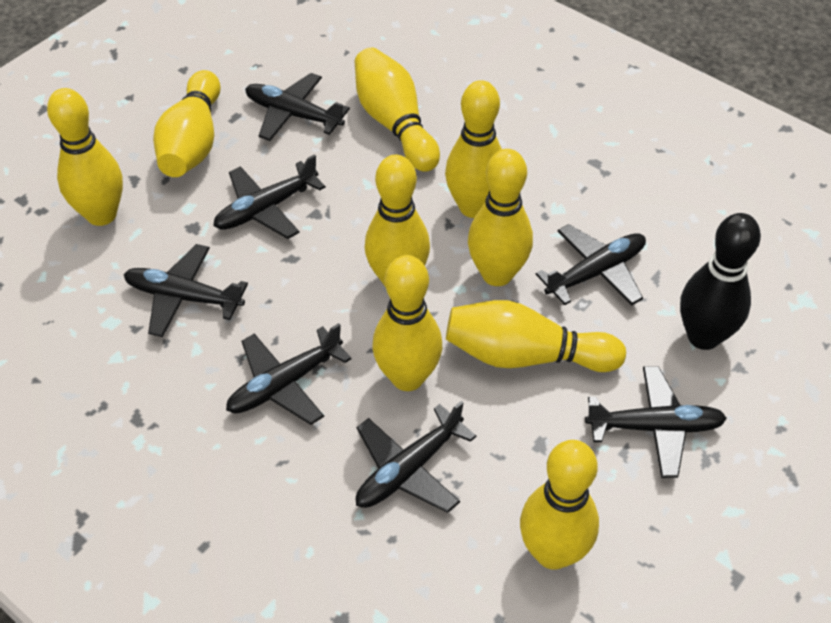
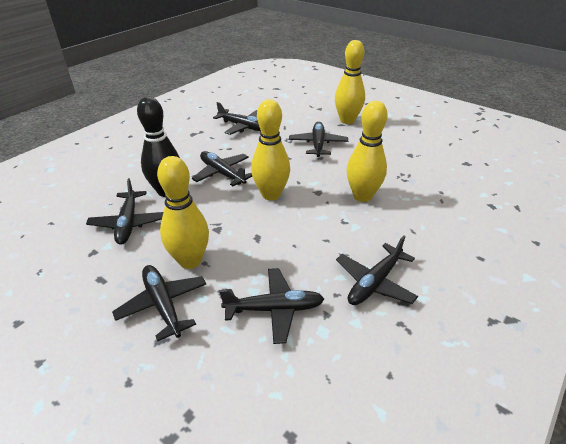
yellow bowling pin: 9 -> 4

